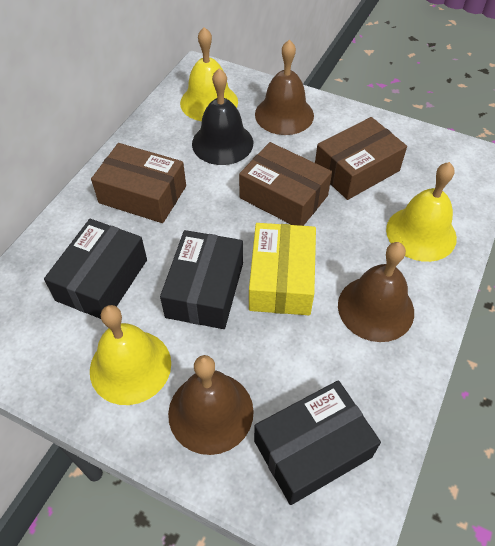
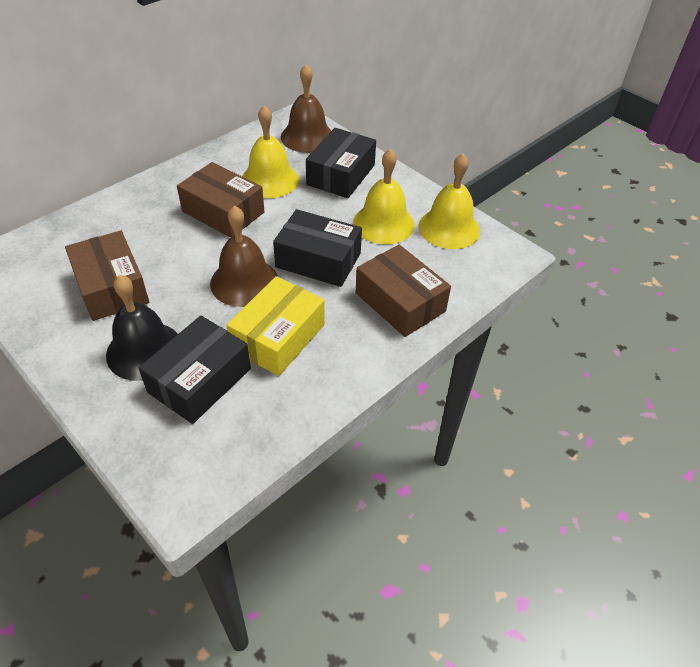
brown bell: 3 -> 2

